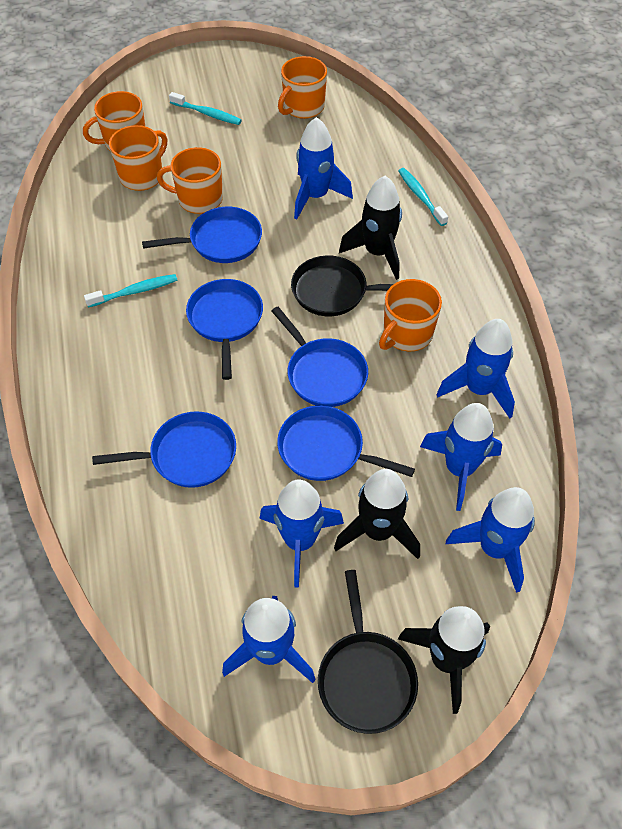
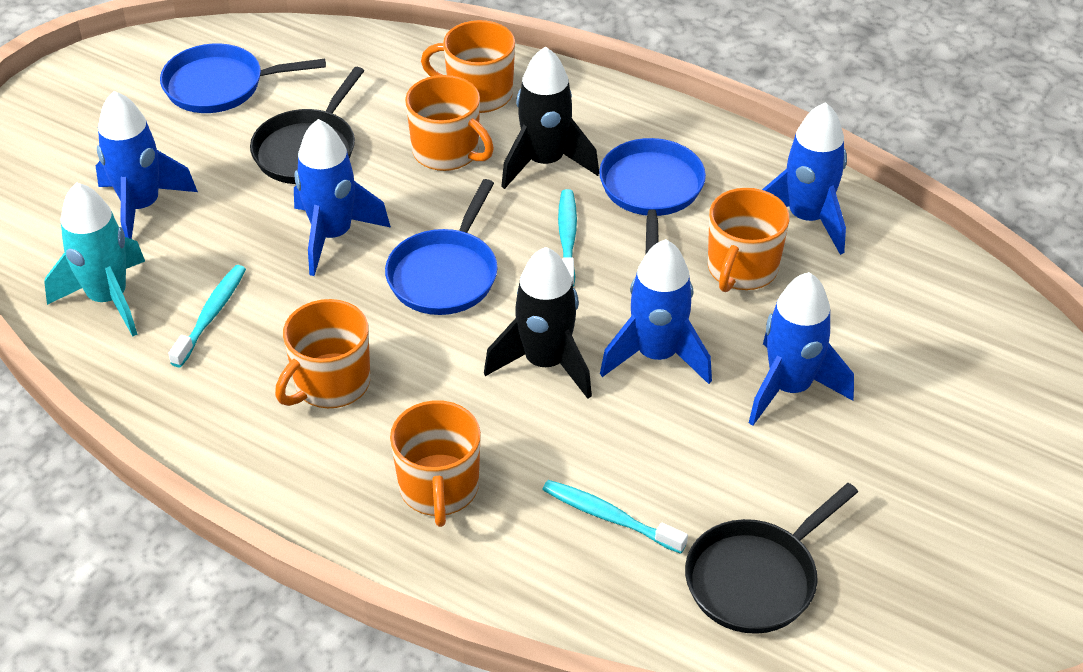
black rocket: 3 -> 2
blue pan: 5 -> 3
blue rocket: 6 -> 5
turquoise rocket: 0 -> 1

